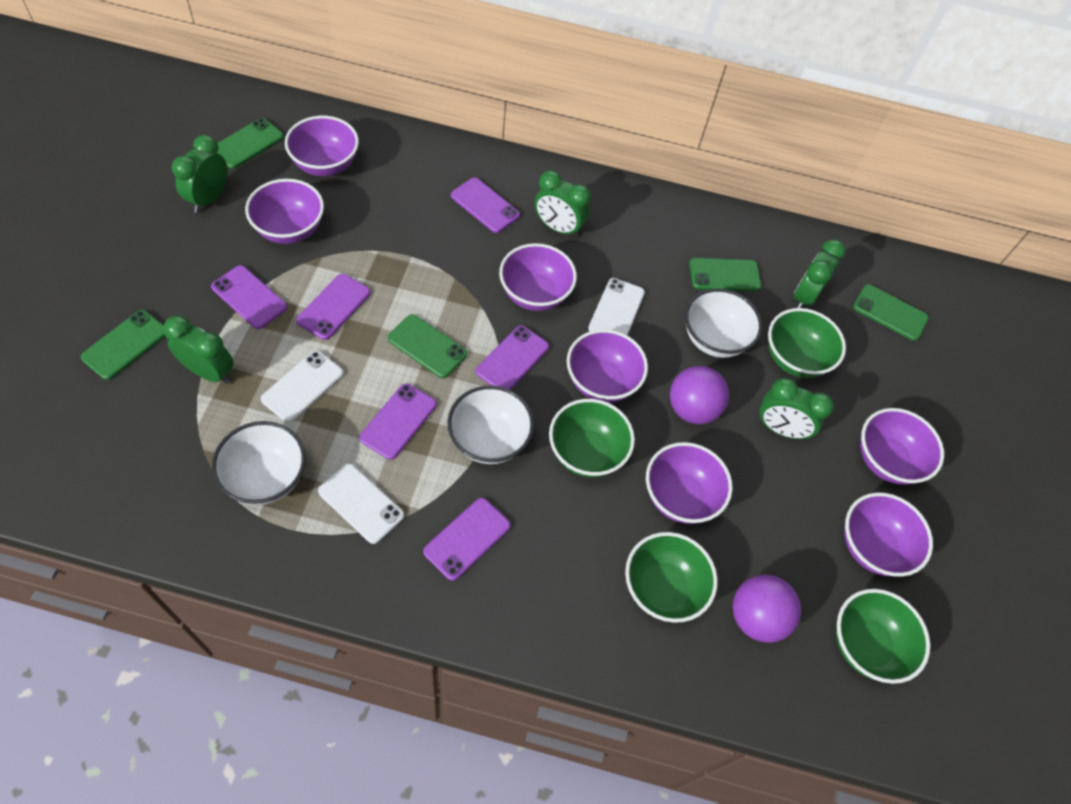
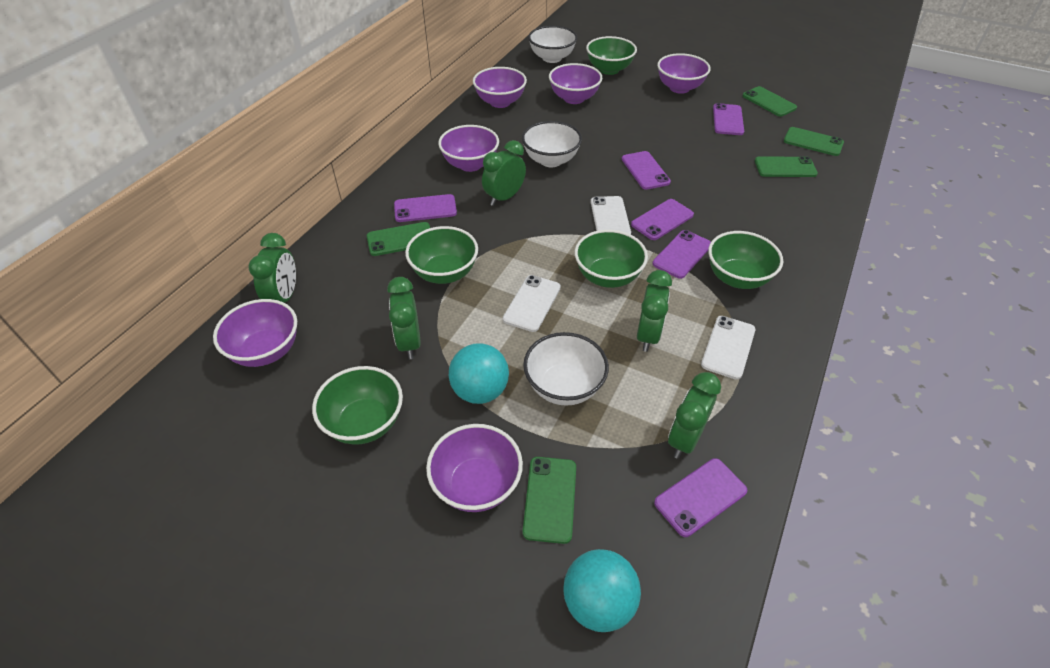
green bowl: 4 -> 5
purple ball: 2 -> 0
purple bowl: 7 -> 6
turquoise ball: 0 -> 2

